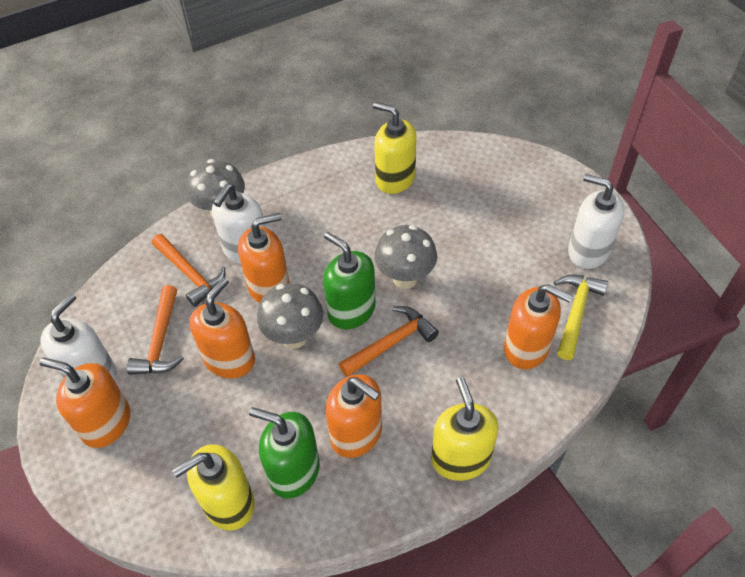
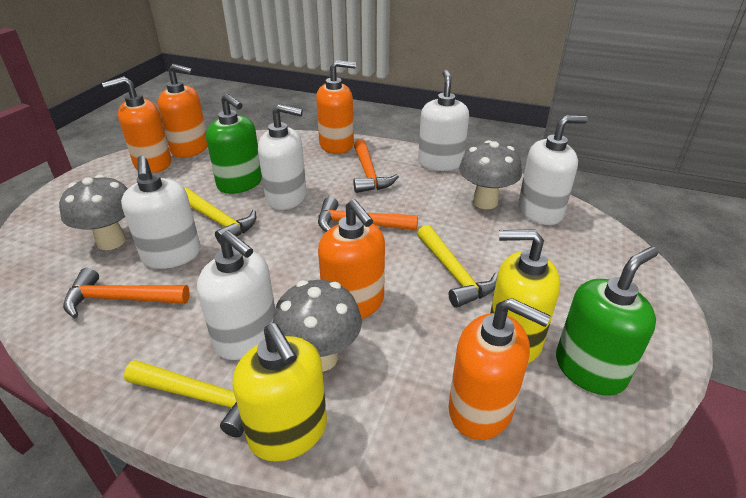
white soap dispenser: 3 -> 5
yellow hammer: 1 -> 3
yellow soap dispenser: 3 -> 2

